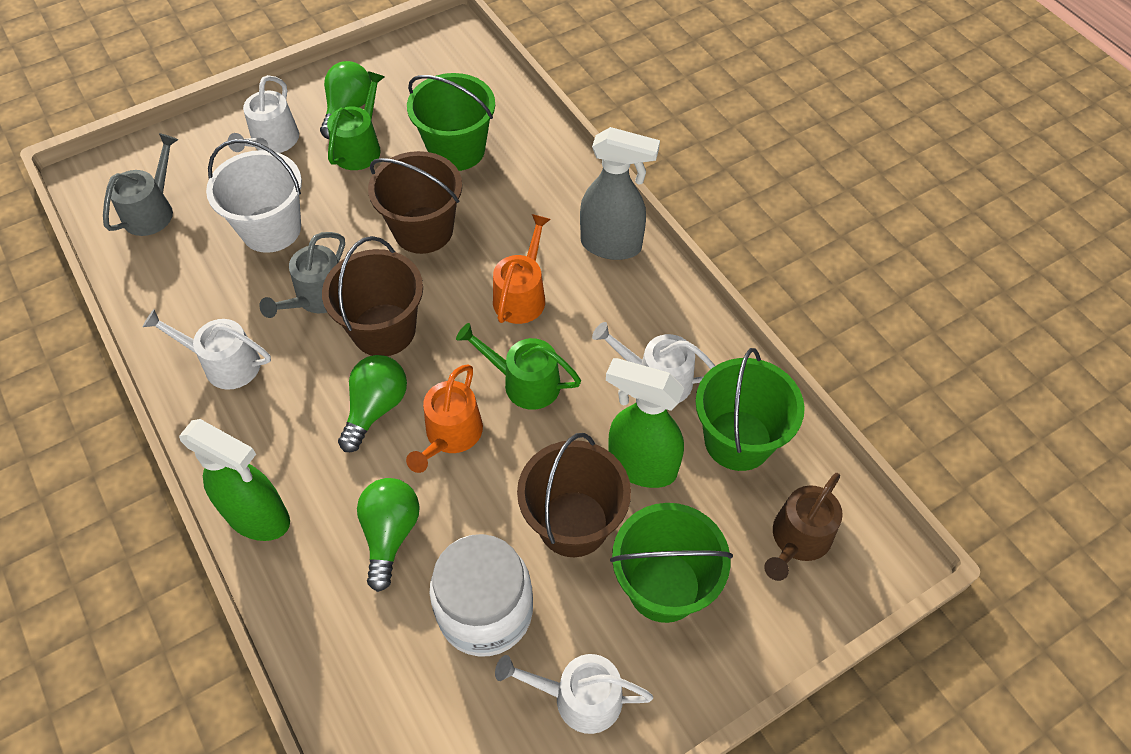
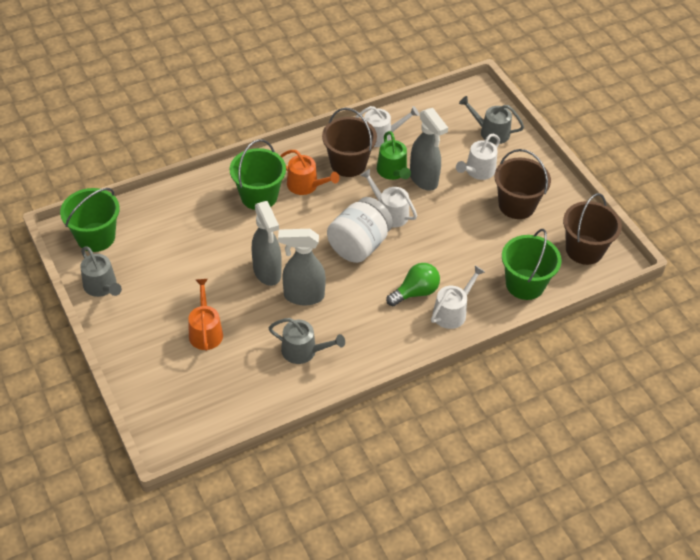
brown watering can: 1 -> 0
green light bulb: 3 -> 1
green spray bottle: 2 -> 0
green watering can: 2 -> 1
grey spray bottle: 1 -> 3
grey watering can: 2 -> 3
white bucket: 1 -> 0

